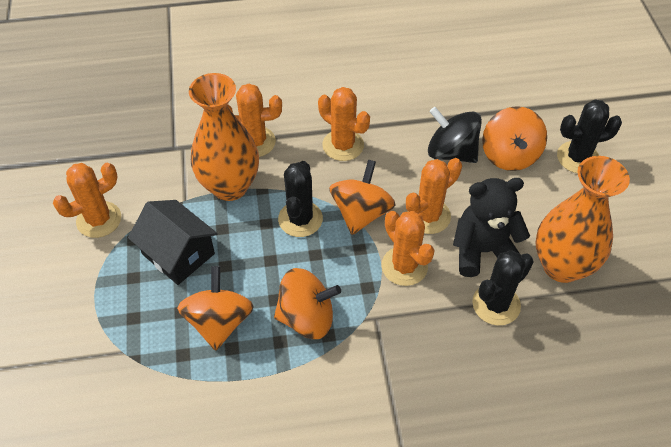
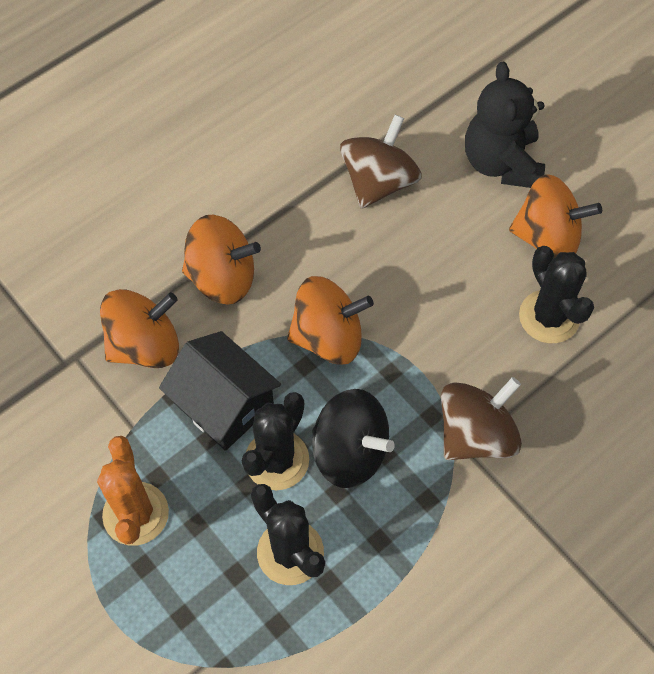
brown spinning top: 0 -> 2
orange cactus: 5 -> 1
orange vase: 2 -> 0

